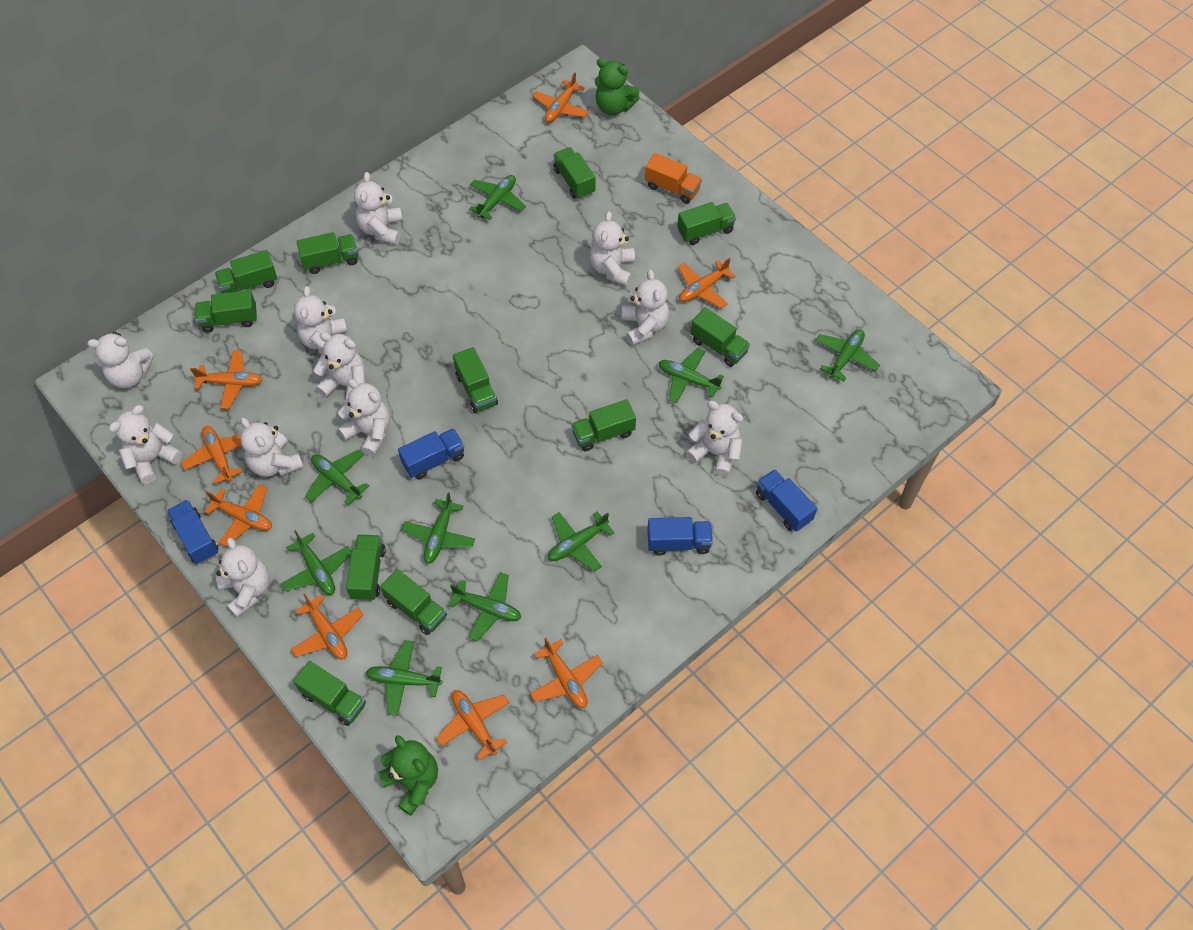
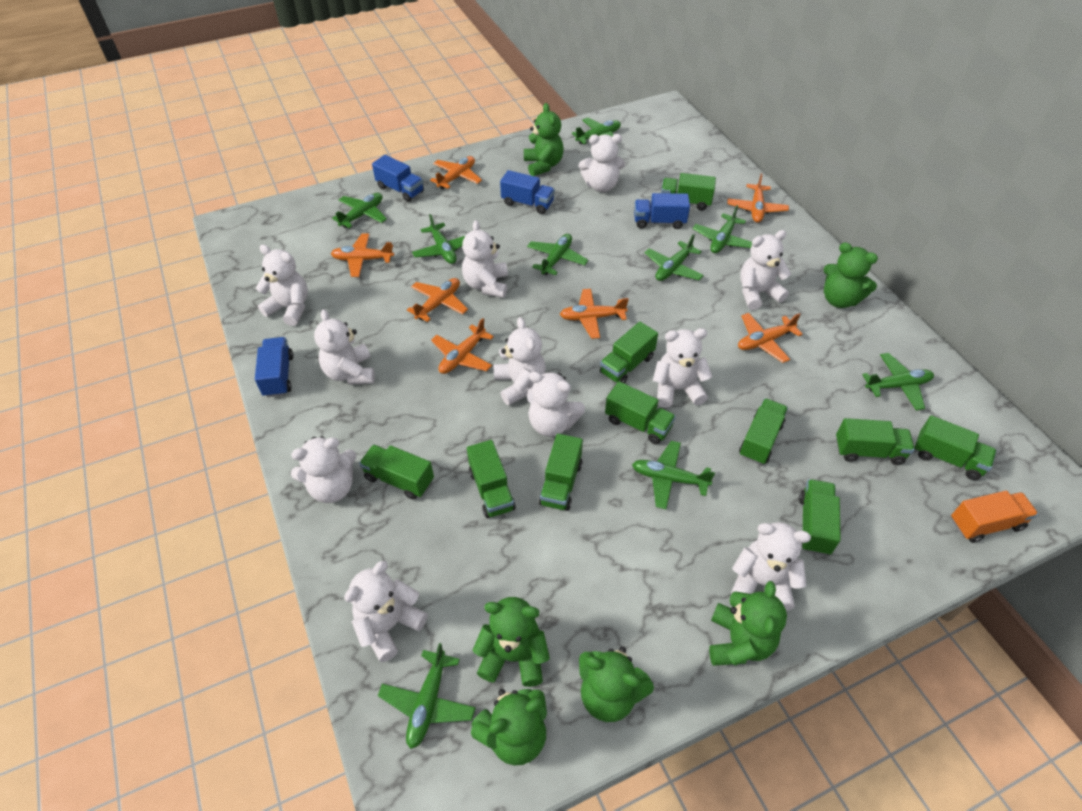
green teddy bear: 2 -> 6
green truck: 11 -> 10
orange plane: 8 -> 7

